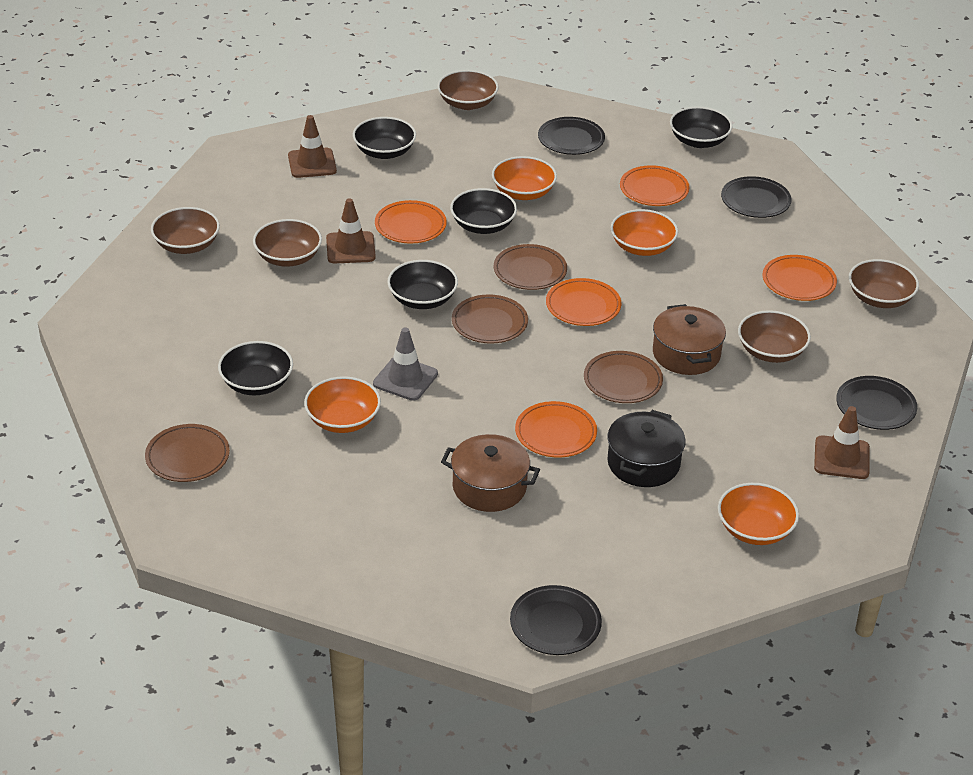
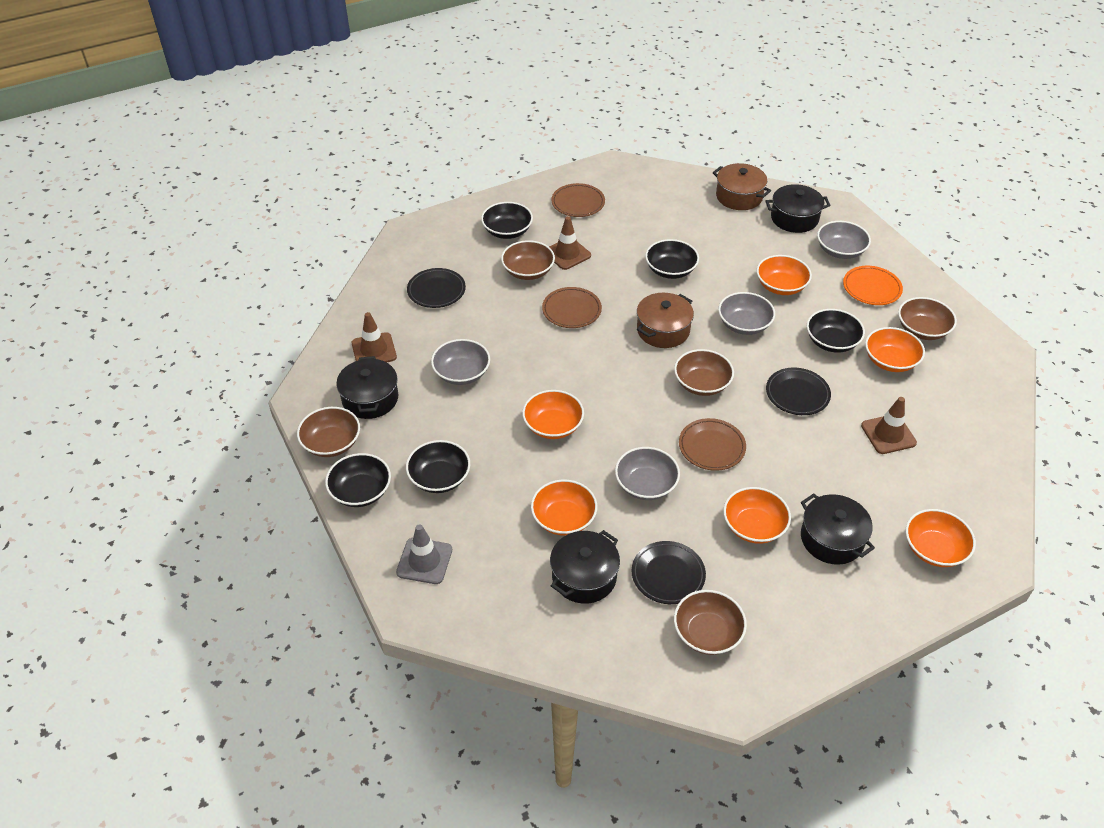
black plate: 4 -> 3
black pot: 1 -> 4
brown plate: 4 -> 3
grey bowl: 0 -> 4
orange bowl: 4 -> 6
orange plate: 5 -> 1

